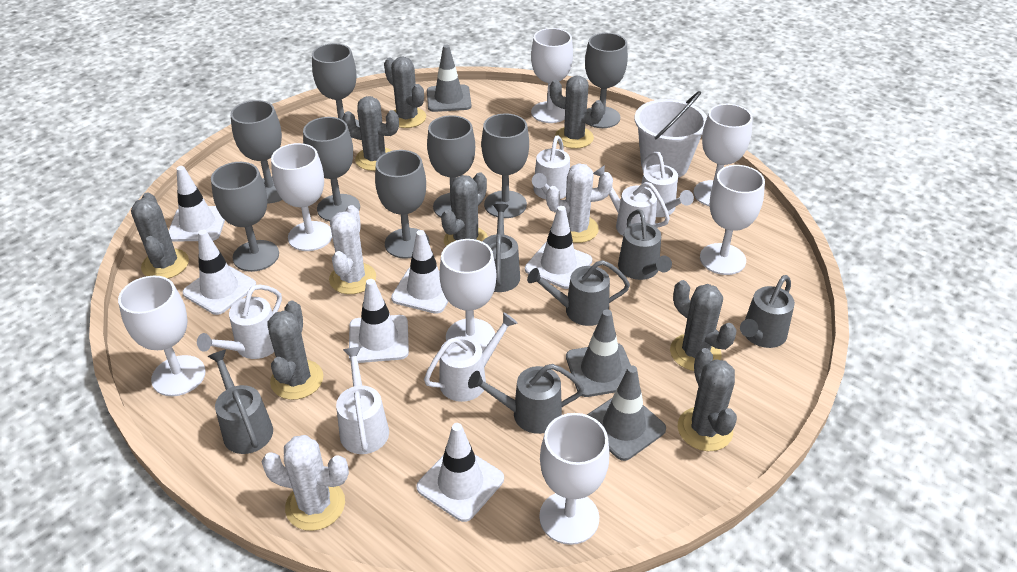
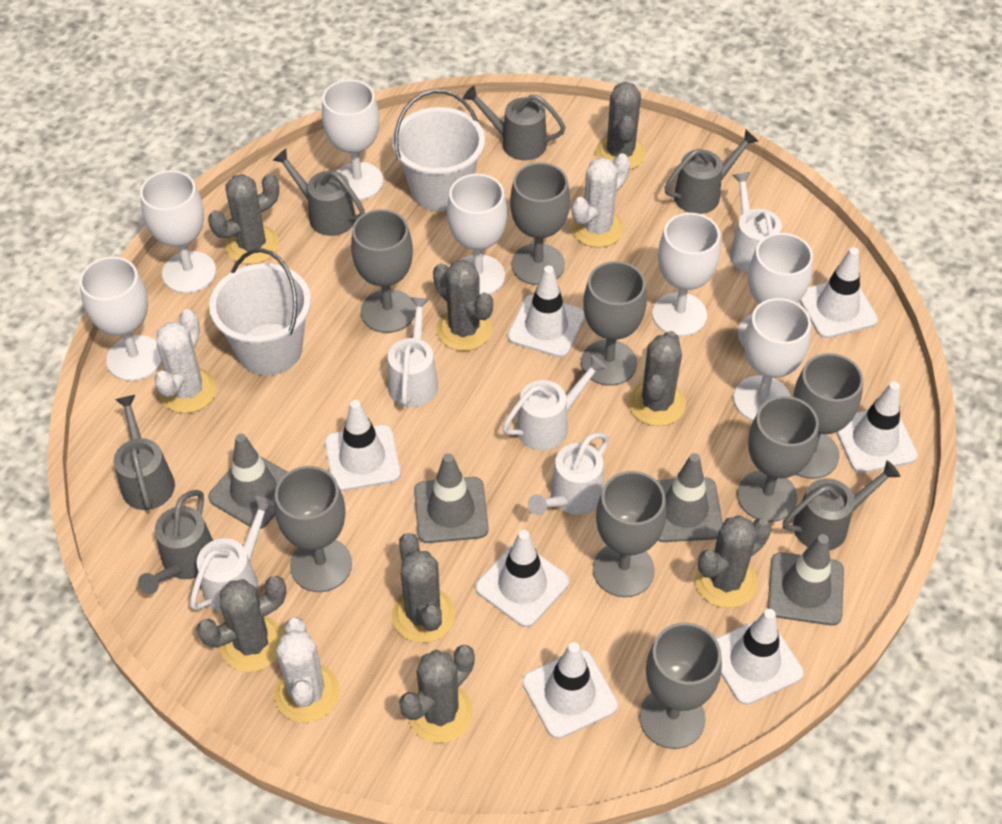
grey traffic cone: 3 -> 4
white bucket: 1 -> 2
white traffic cone: 6 -> 7
white watering can: 6 -> 5

